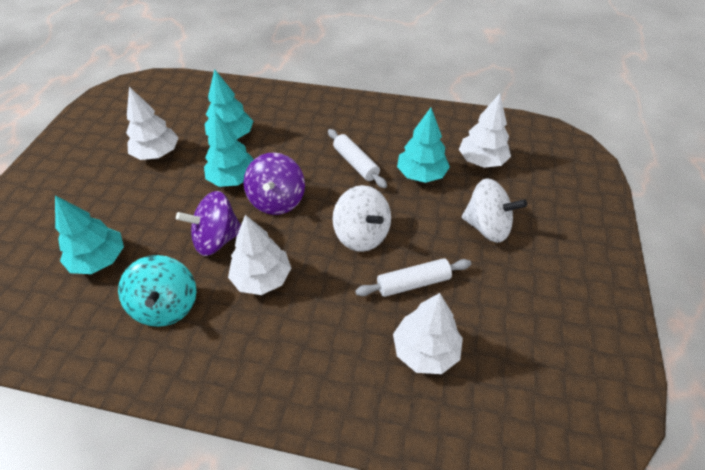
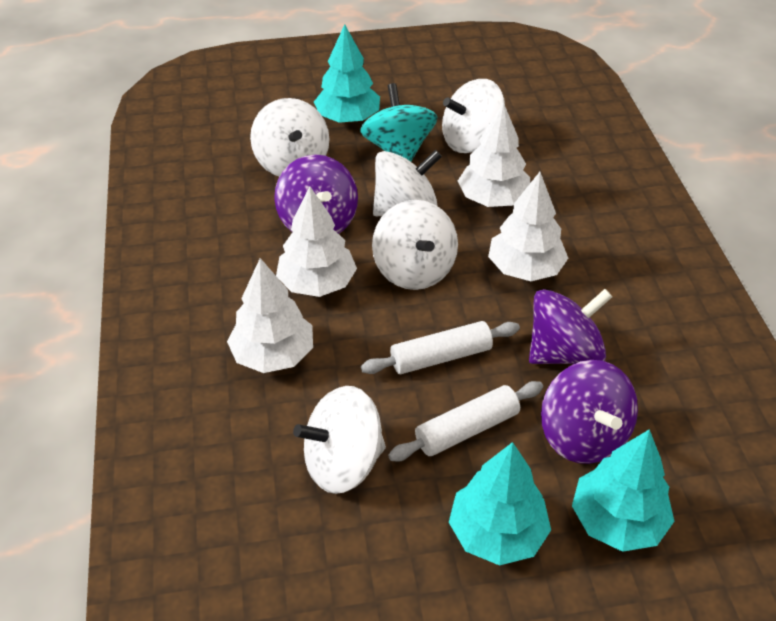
purple spinning top: 2 -> 3
turquoise tree: 4 -> 3
white spinning top: 2 -> 5

